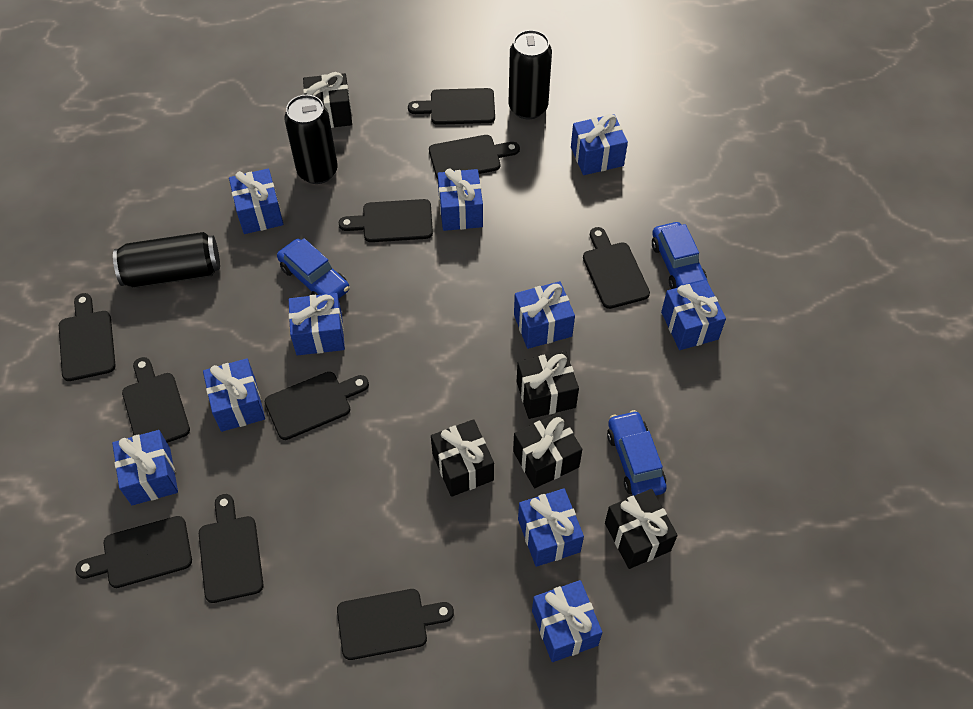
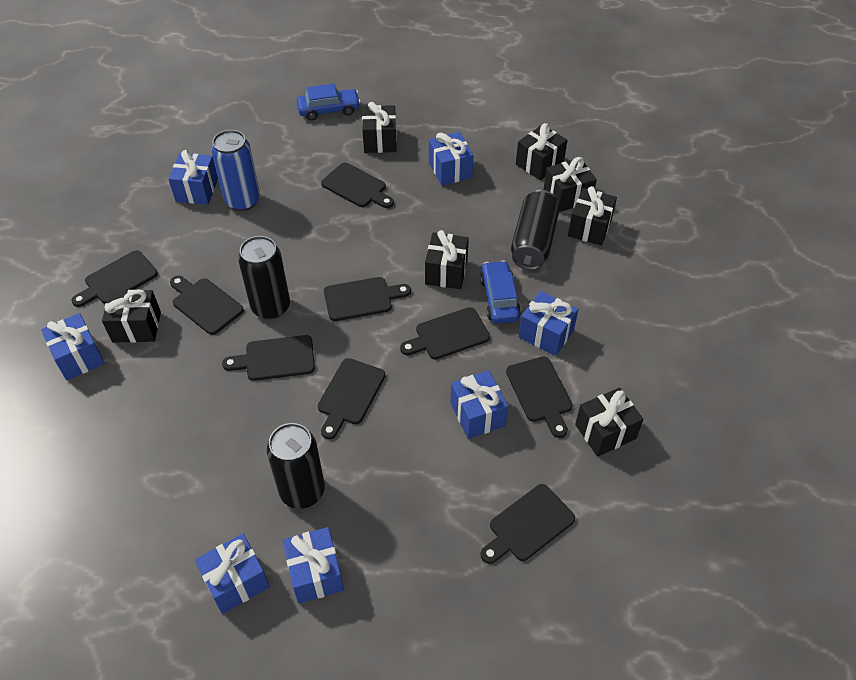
black cutting board: 10 -> 9
black gift: 5 -> 7
blue can: 0 -> 1
blue car: 3 -> 2
blue gift: 10 -> 7

